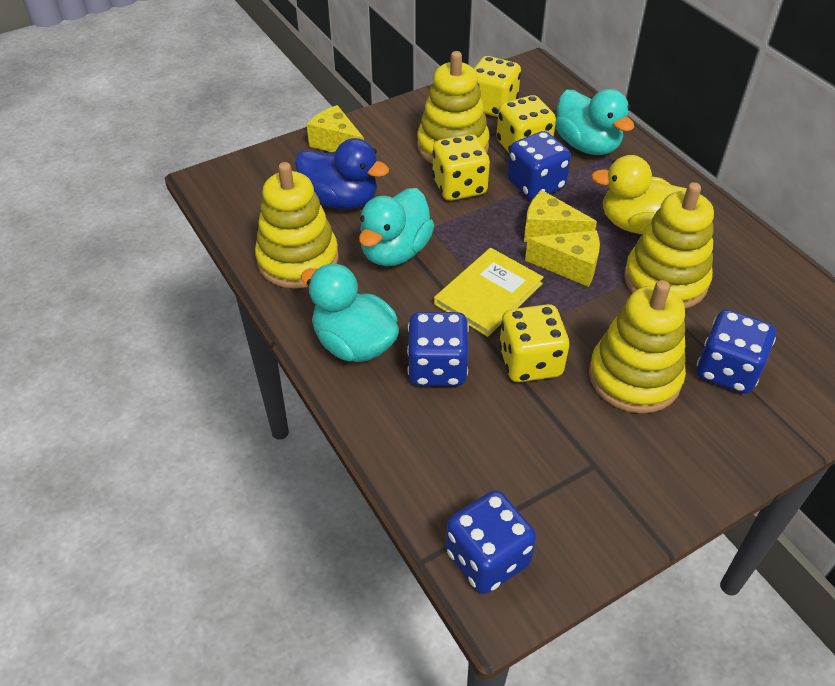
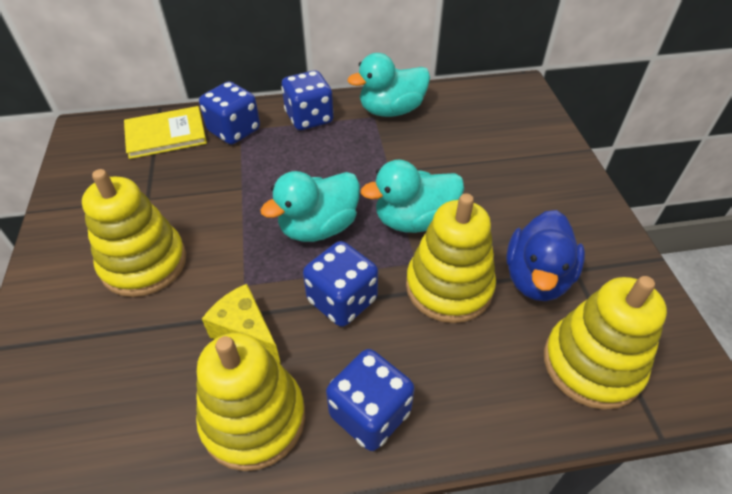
yellow cheese: 3 -> 1
yellow dice: 4 -> 0
yellow duck: 1 -> 0

